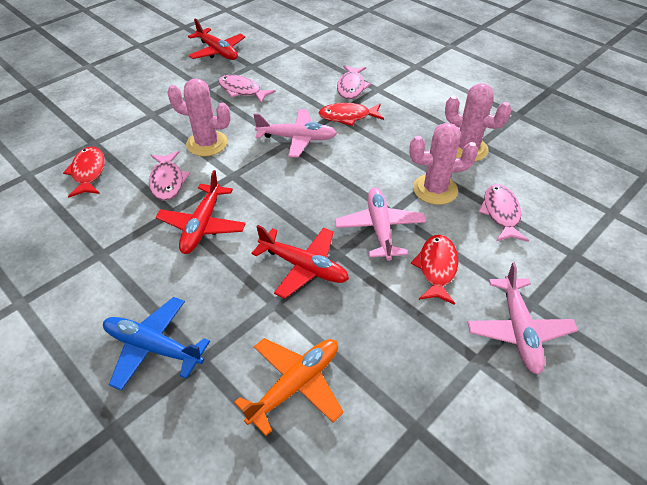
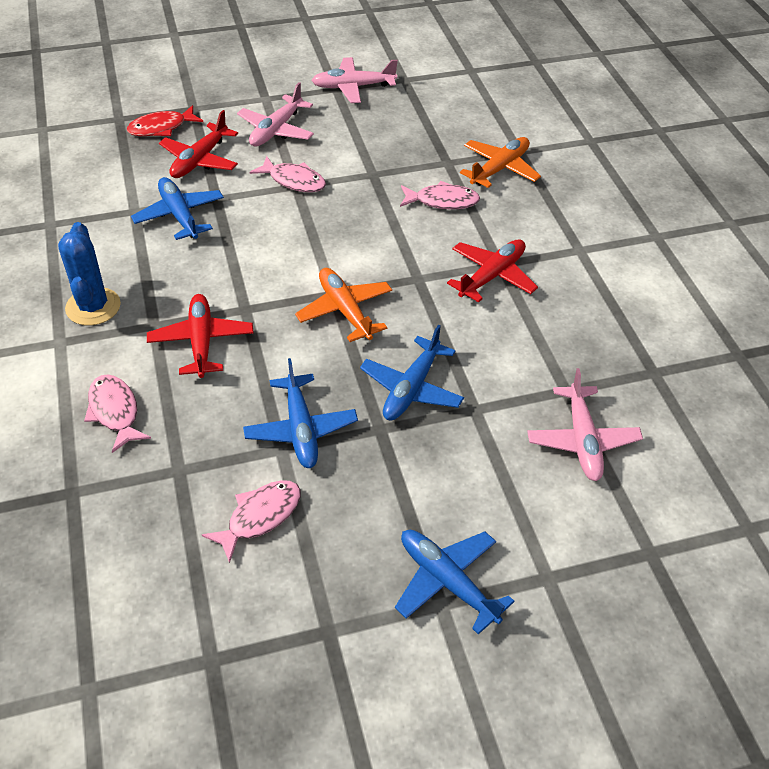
blue cactus: 0 -> 1
blue plane: 1 -> 4
orange plane: 1 -> 2
pink cactus: 3 -> 0
red fish: 3 -> 1

